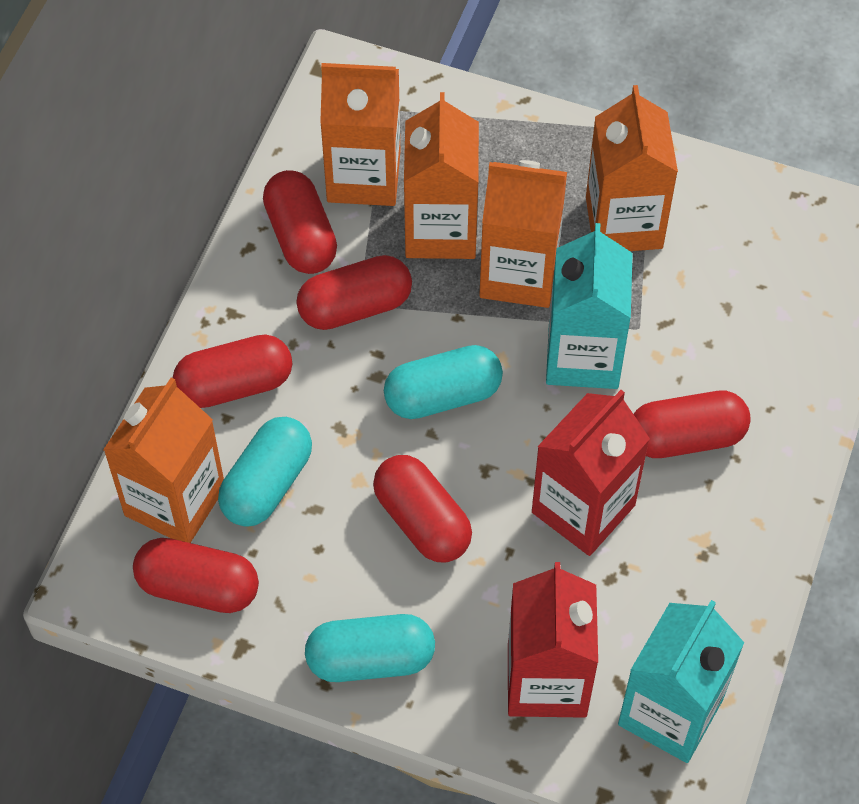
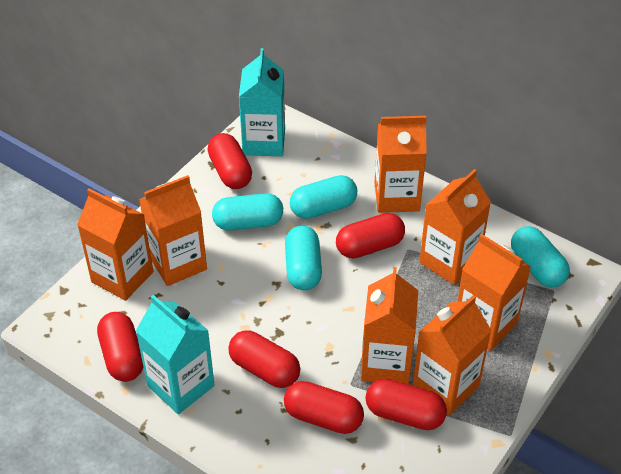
orange carton: 5 -> 7
red carton: 2 -> 0
turquoise capsule: 3 -> 4

